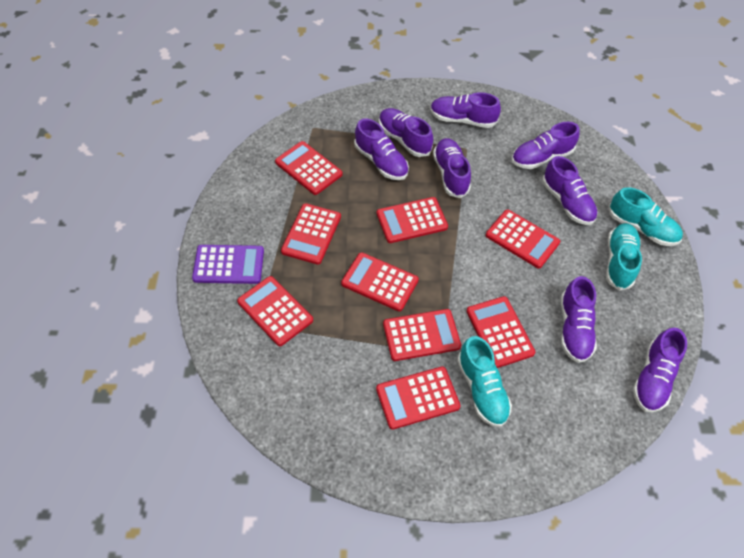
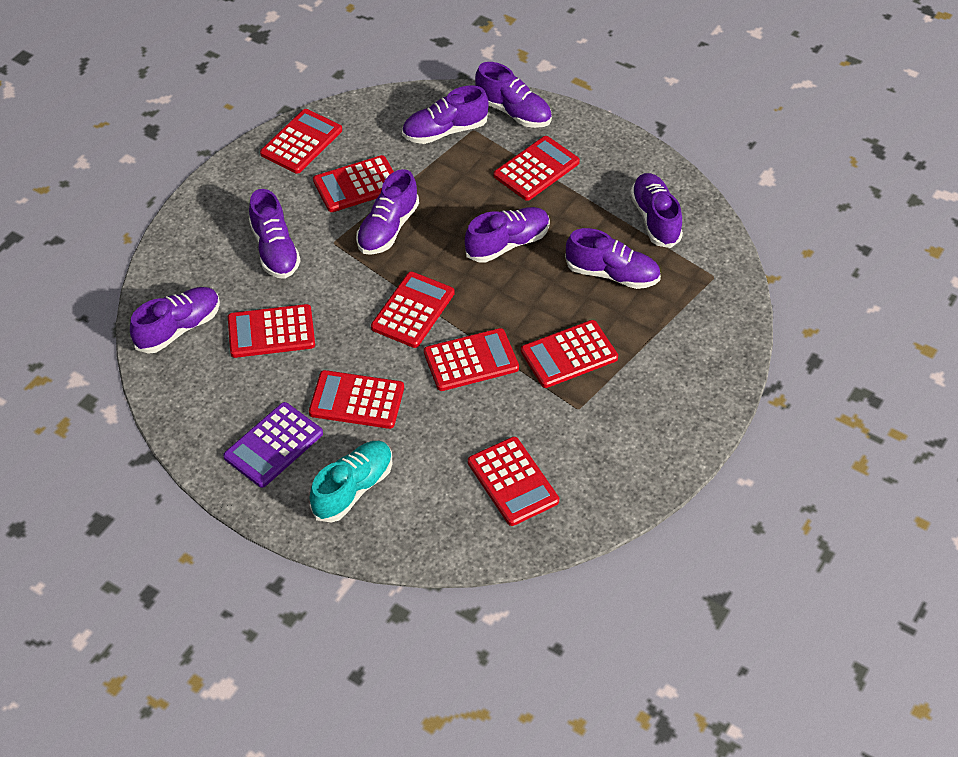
turquoise shoe: 3 -> 1

